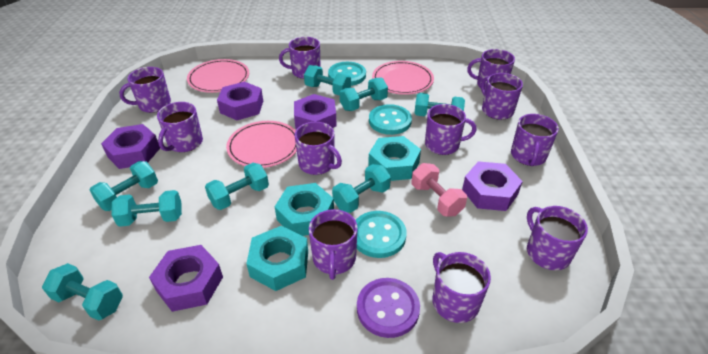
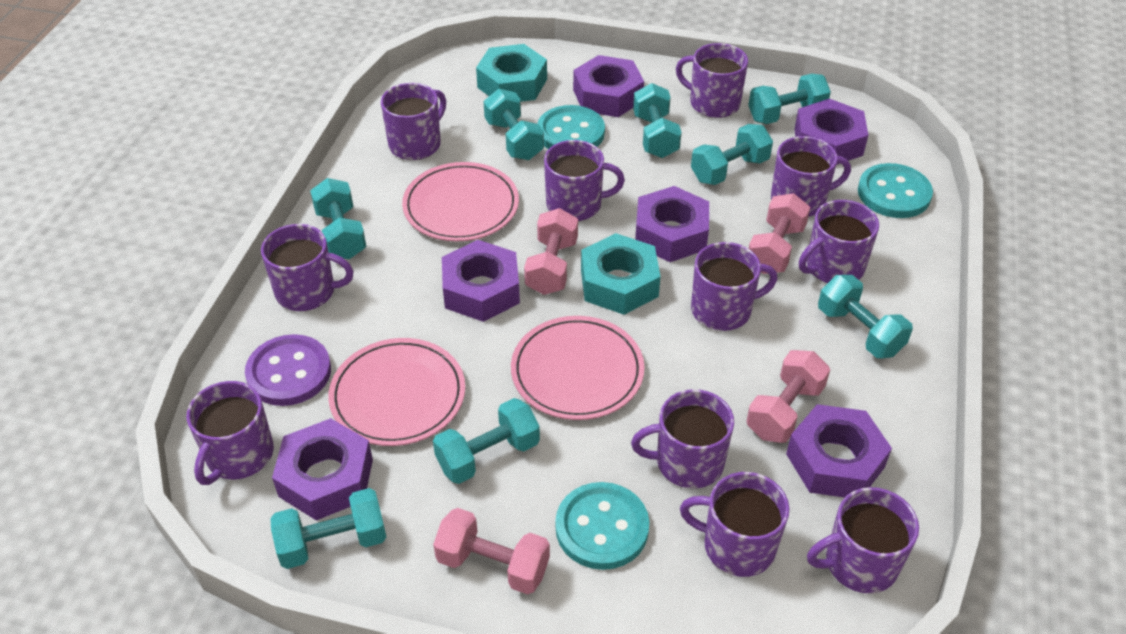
pink dumbbell: 1 -> 4
purple nut: 5 -> 6
turquoise nut: 3 -> 2

